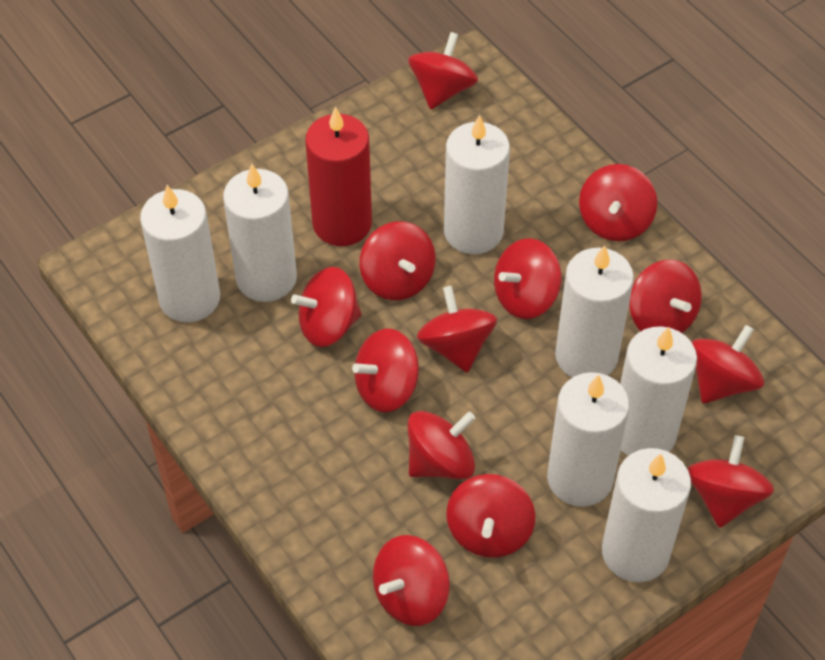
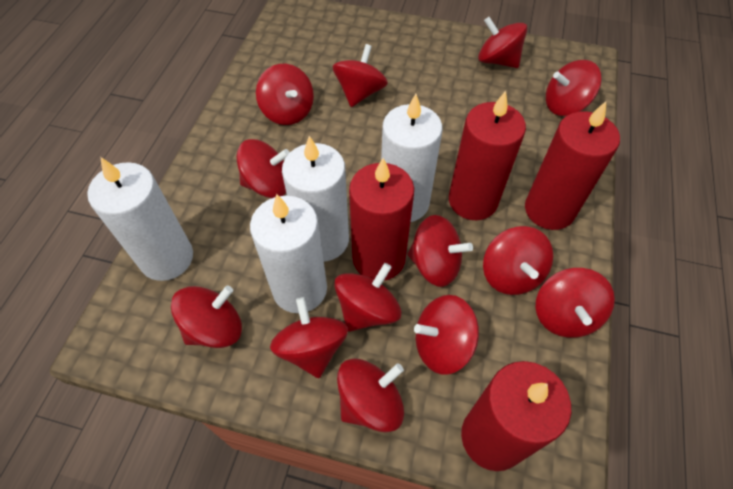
red candle: 1 -> 4
white candle: 7 -> 4

